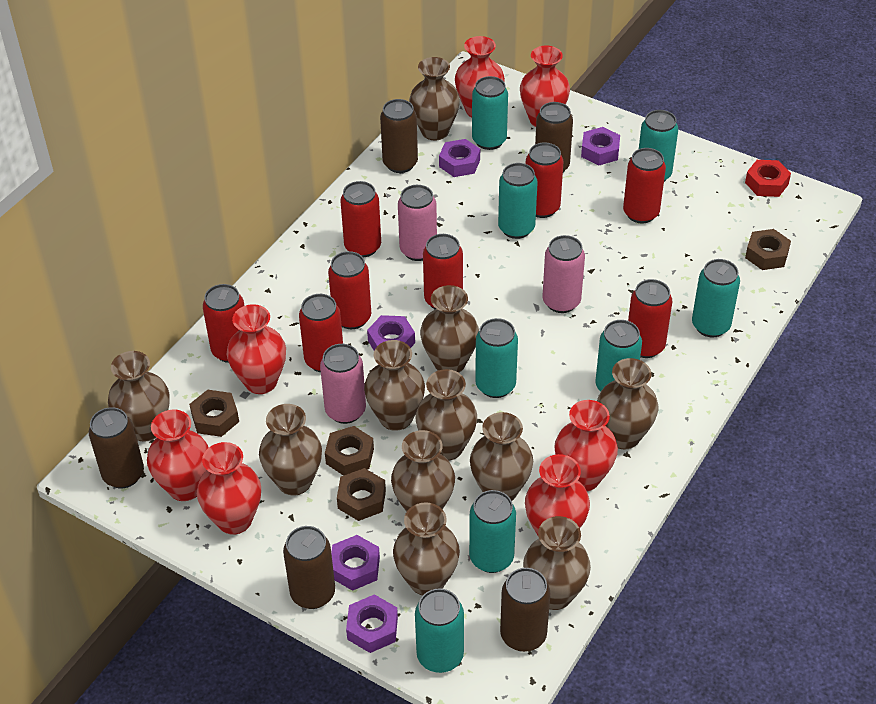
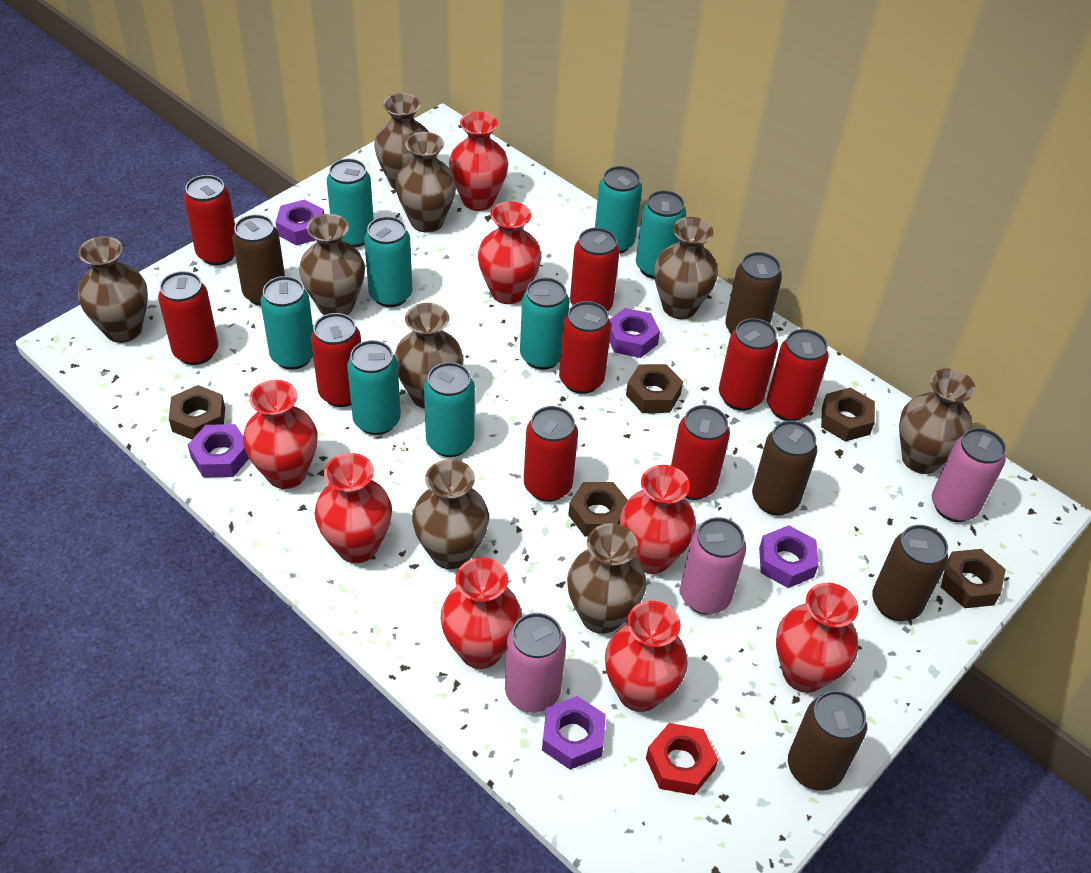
brown nut: 4 -> 5
brown vase: 11 -> 9
red can: 8 -> 9
red vase: 7 -> 8

